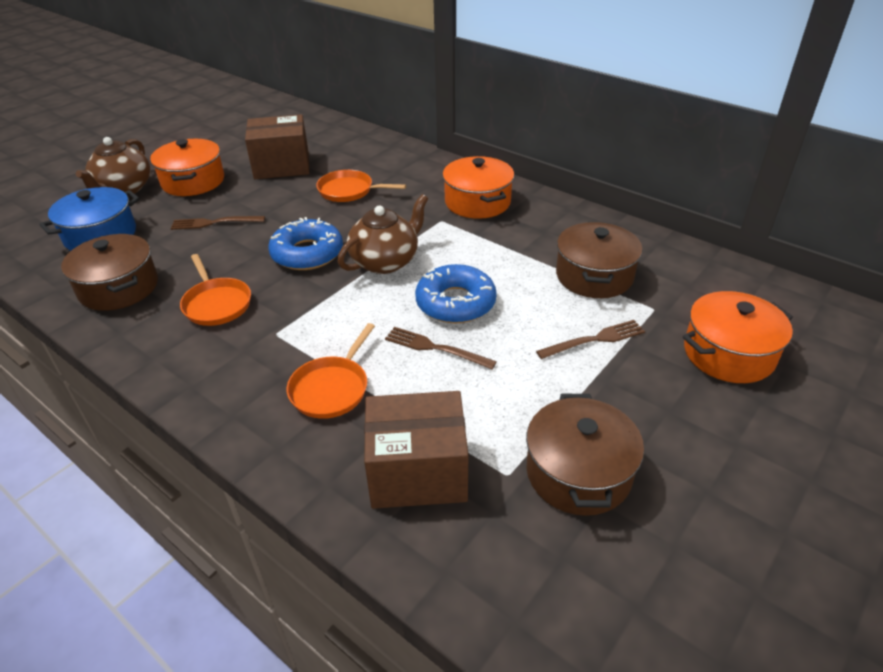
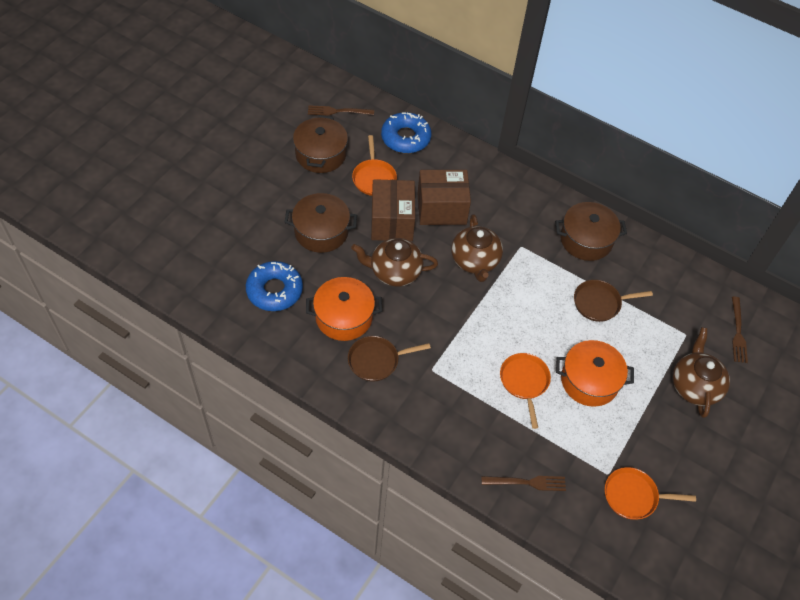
blue pot: 1 -> 0
brown pan: 0 -> 2
brown teapot: 2 -> 3
orange pot: 3 -> 2

